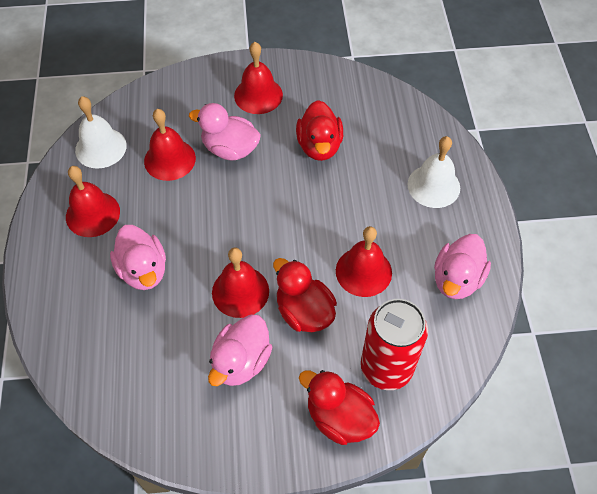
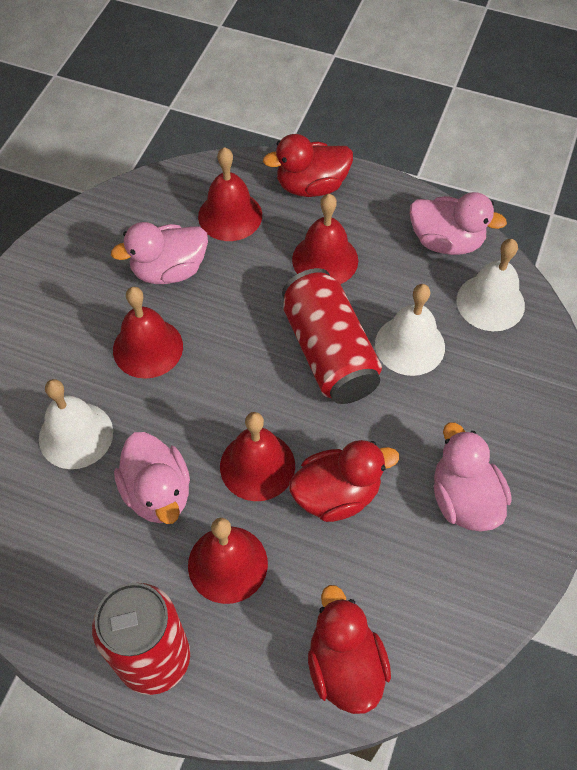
red can: 1 -> 2
white bell: 2 -> 3

